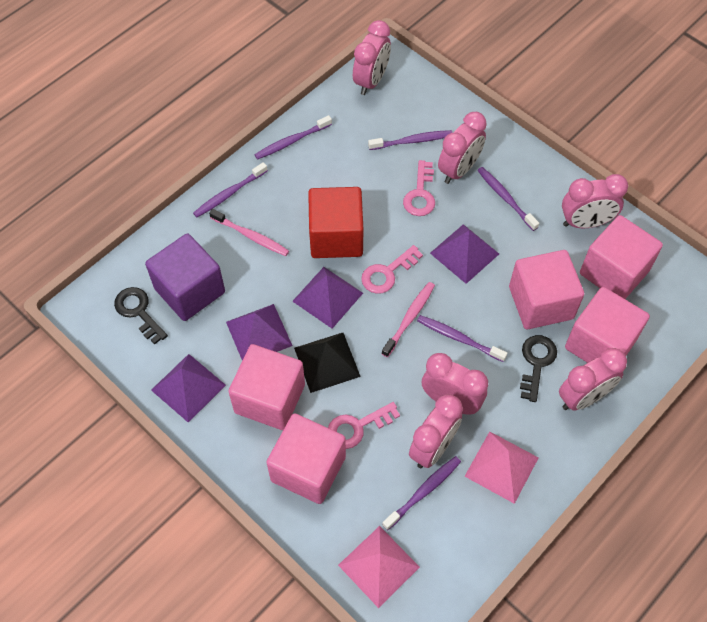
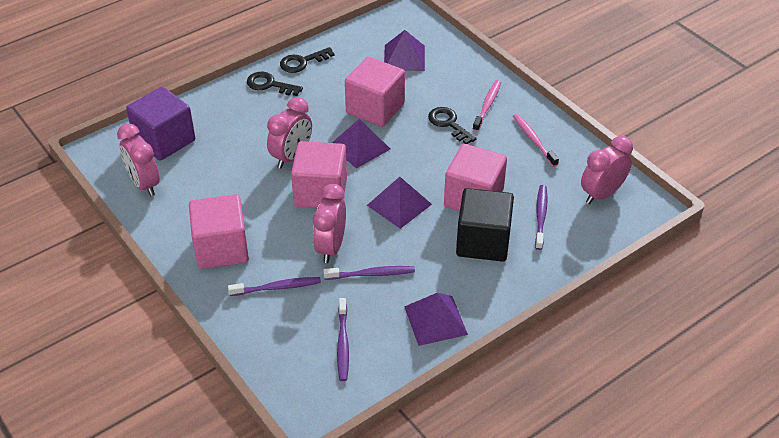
black cube: 0 -> 1
black key: 2 -> 3
black pyramid: 1 -> 0
pink clock: 6 -> 4
pink cube: 5 -> 4
pink key: 3 -> 0
pink pyramid: 2 -> 0
purple toothbrush: 6 -> 4
red cube: 1 -> 0

